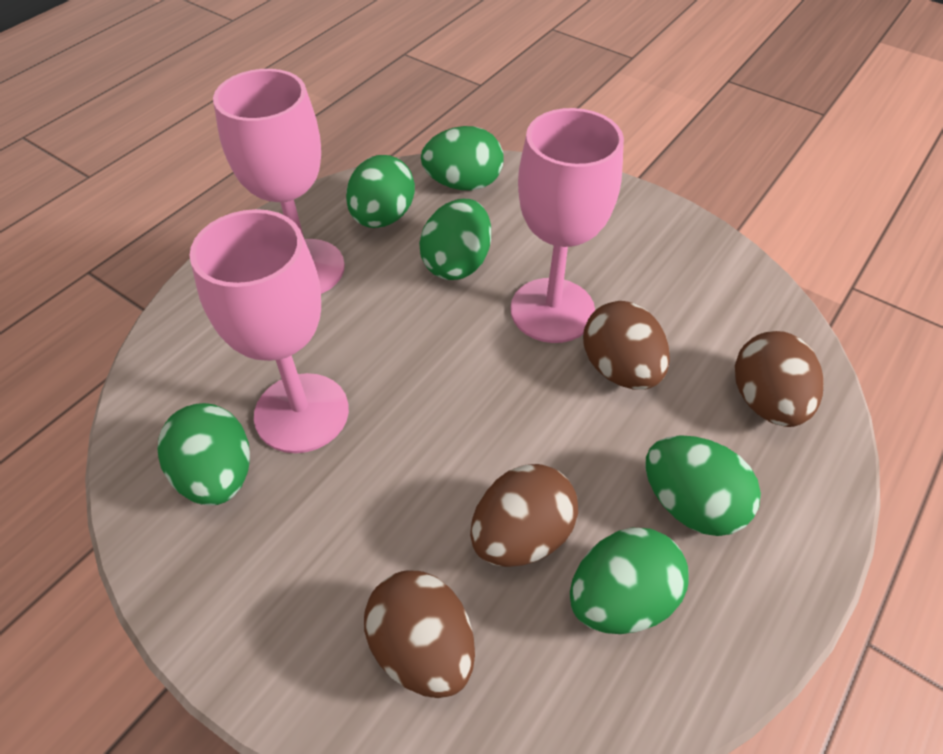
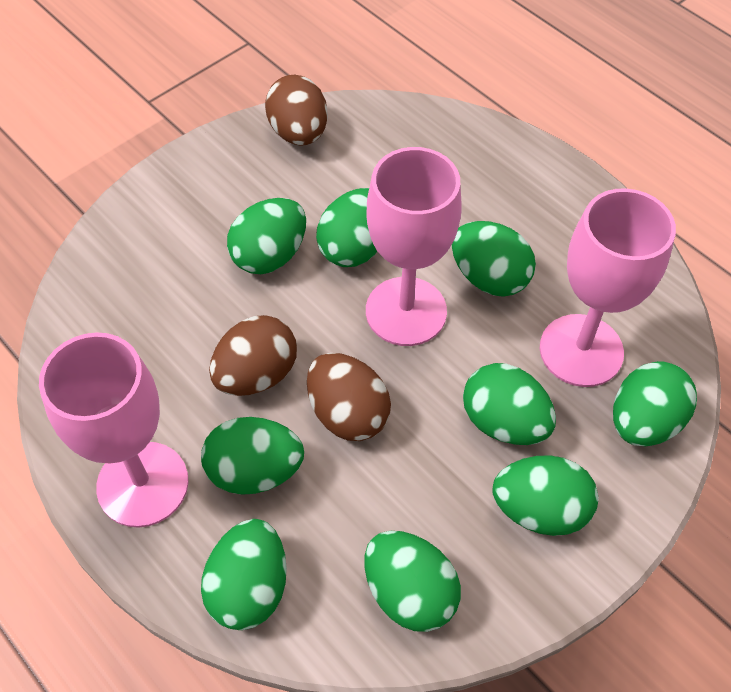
brown egg: 4 -> 3
green egg: 6 -> 9

